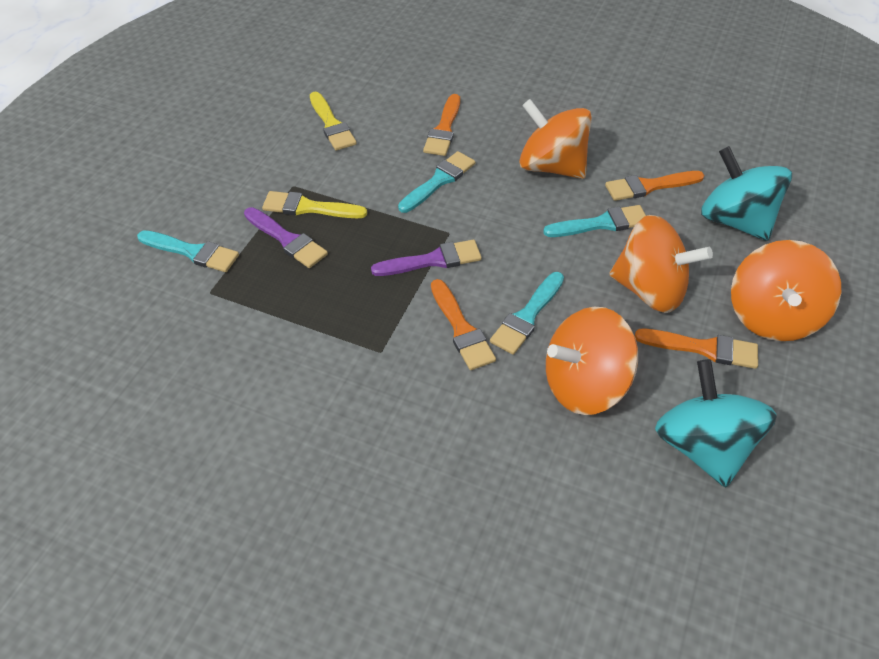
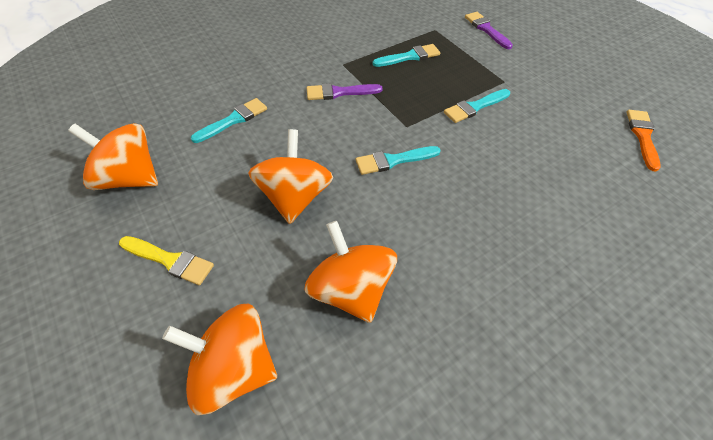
orange brush: 4 -> 1
turquoise spinning top: 2 -> 0
yellow brush: 2 -> 1

